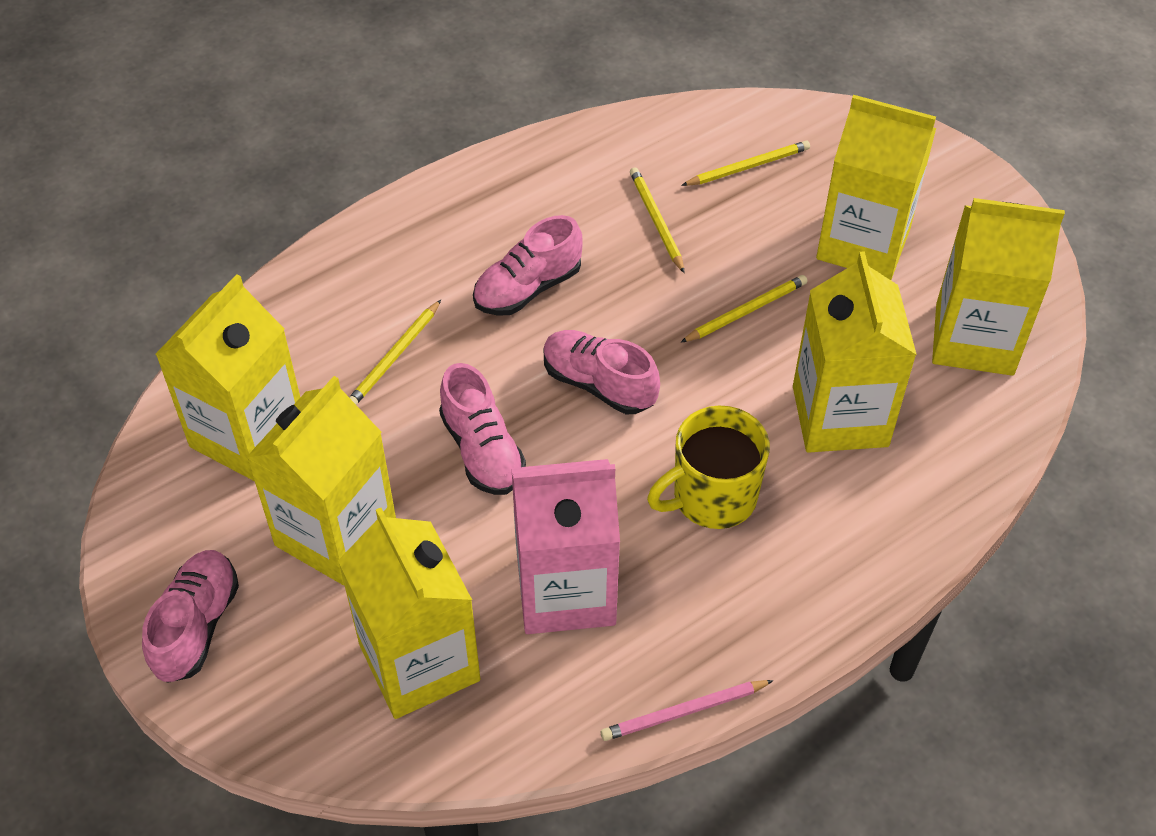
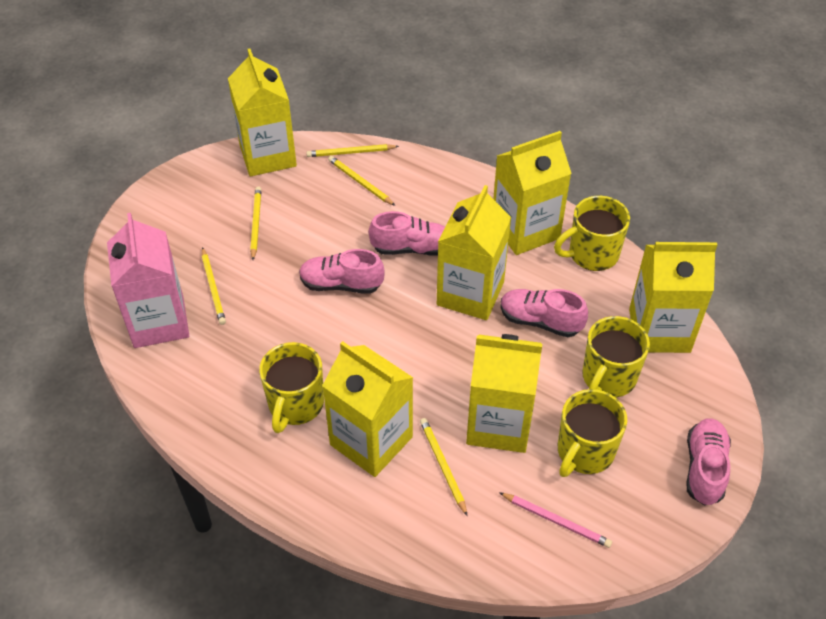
yellow mug: 1 -> 4
yellow pencil: 4 -> 5

